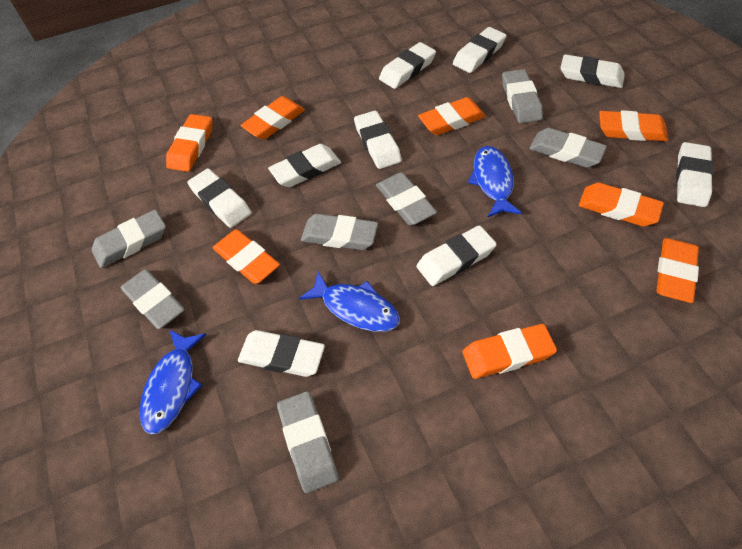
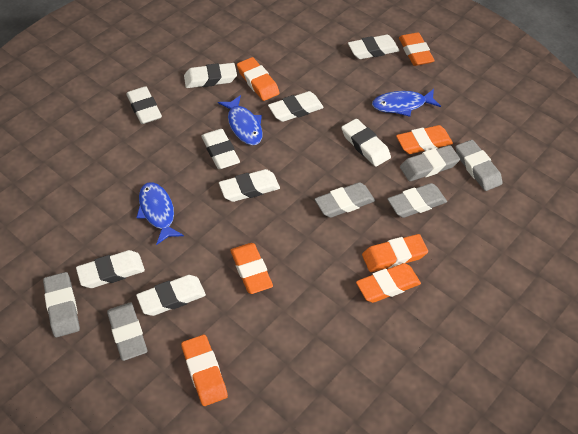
grey eraser: 7 -> 6
orange eraser: 8 -> 7

